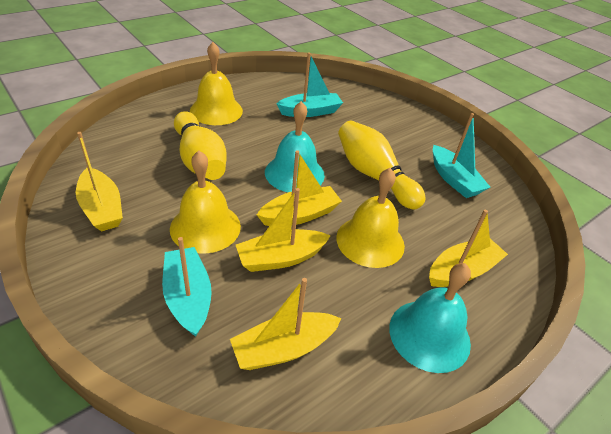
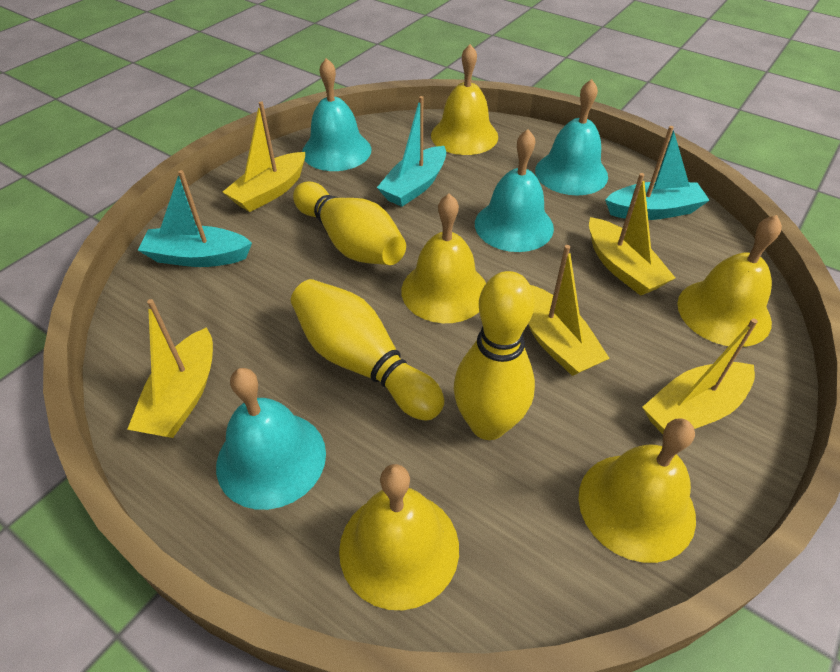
turquoise bell: 2 -> 4
yellow bell: 3 -> 5
yellow bowling pin: 2 -> 3

